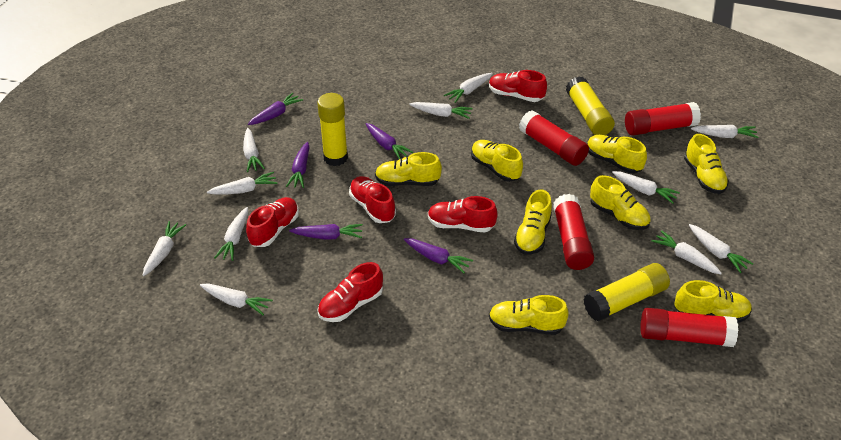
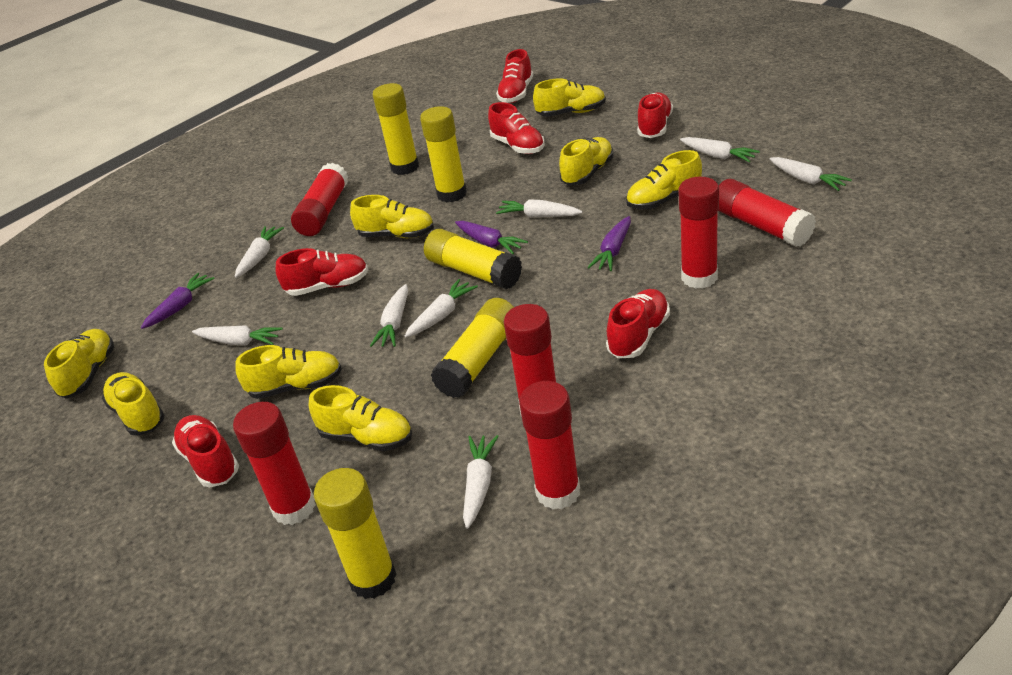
purple carrot: 5 -> 3
red glue stick: 4 -> 6
red shoe: 5 -> 6
white carrot: 11 -> 8
yellow glue stick: 3 -> 5

